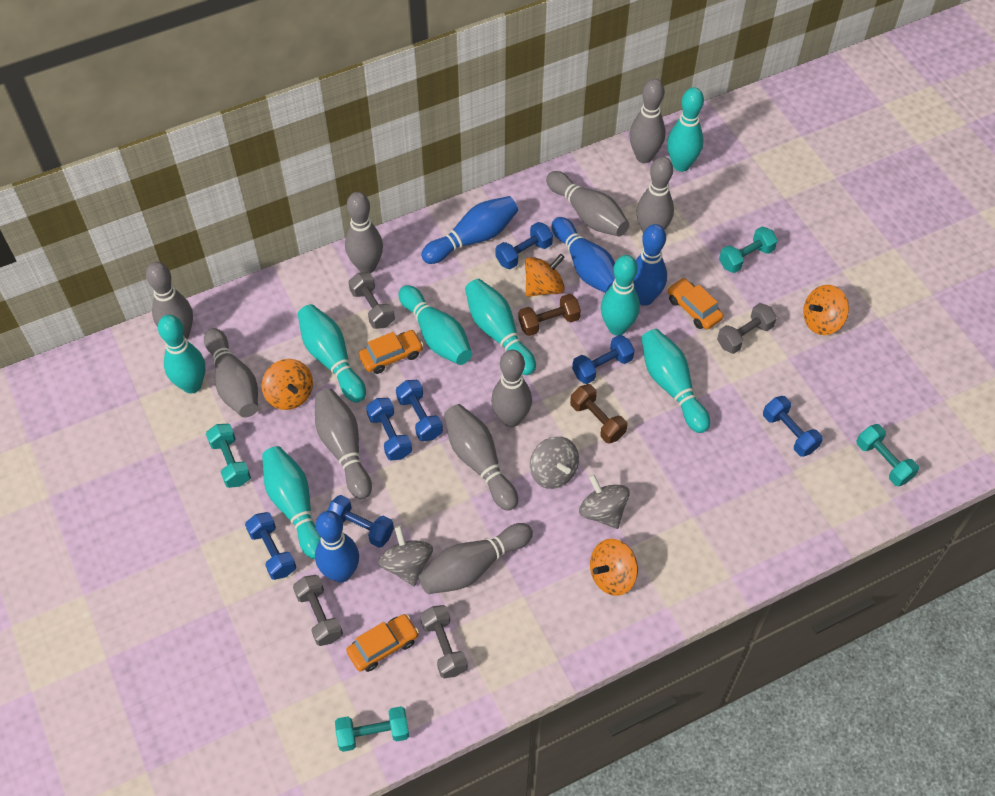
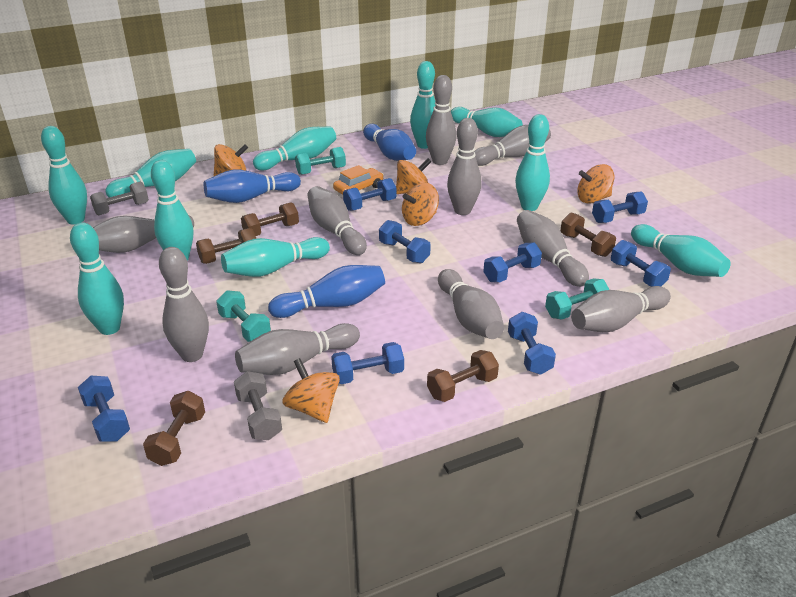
blue bowling pin: 4 -> 3
blue dumbbell: 7 -> 8
brown dumbbell: 2 -> 5
grey dumbbell: 4 -> 2
grey spinning top: 3 -> 0
orange car: 3 -> 1
orange spinning top: 4 -> 5
turquoise bowling pin: 8 -> 10
turquoise dumbbell: 4 -> 3

